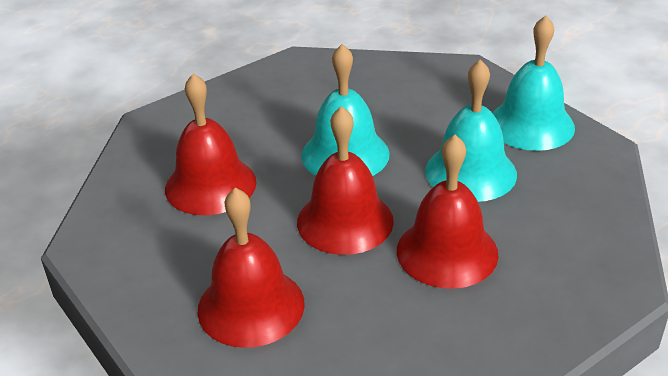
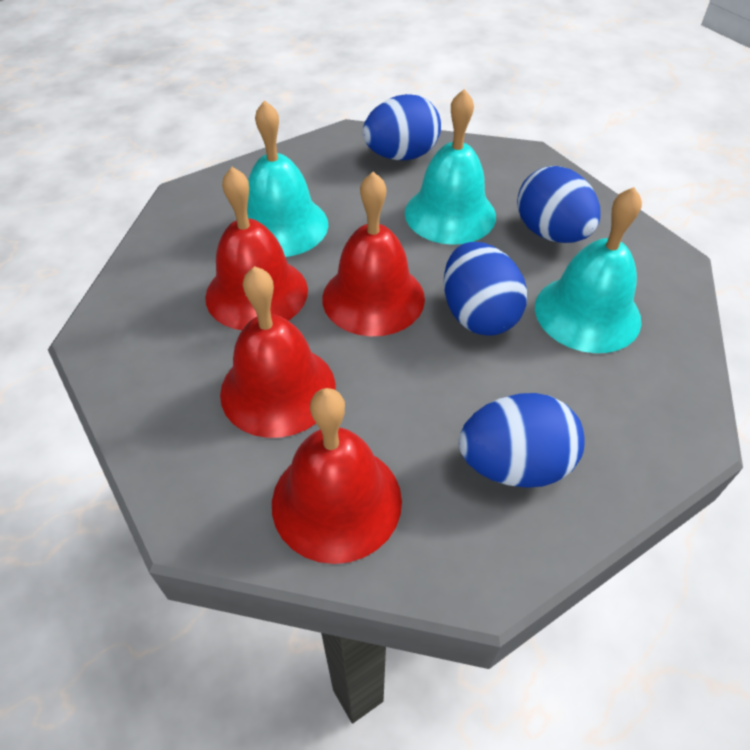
blue egg: 0 -> 4

